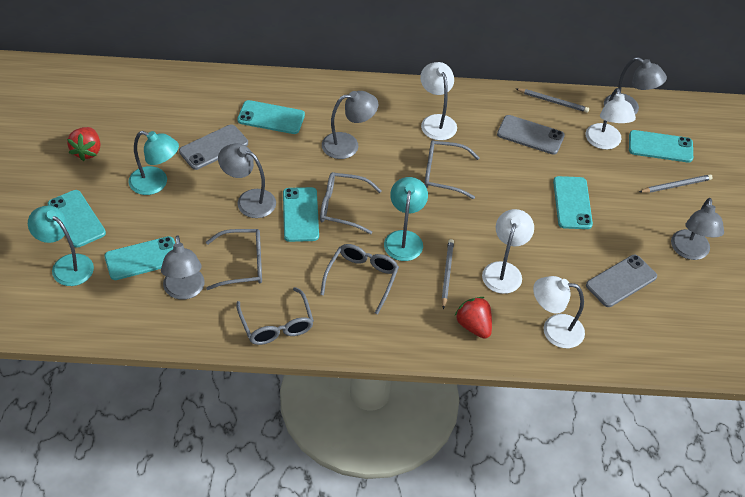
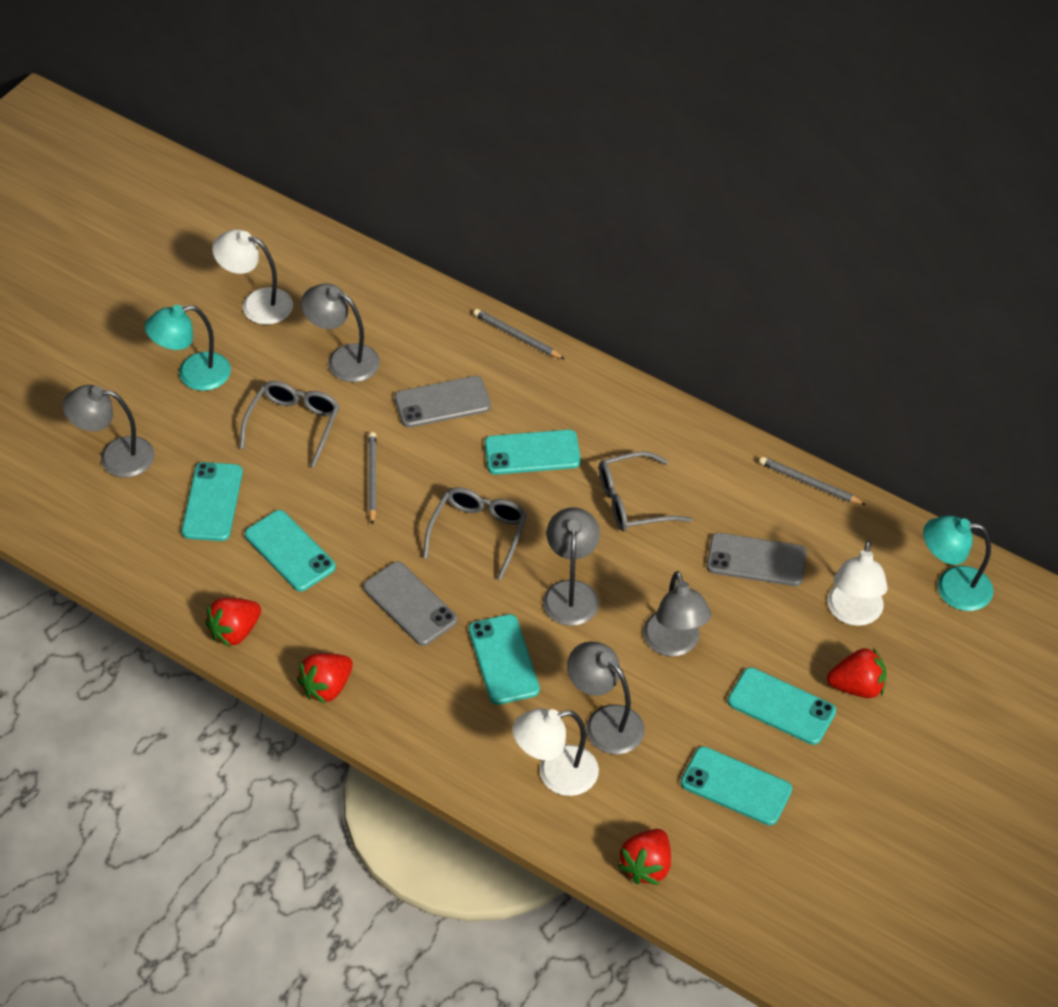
grey glasses: 5 -> 3
red strawberry: 2 -> 4
turquoise lamp: 3 -> 2
white lamp: 4 -> 3

